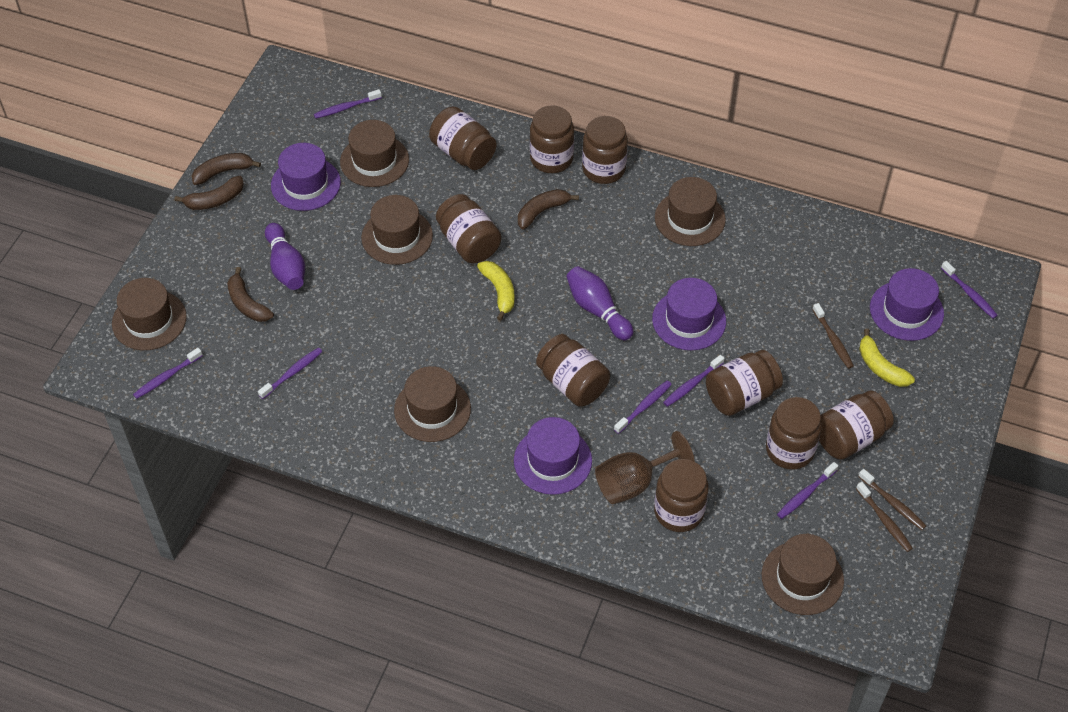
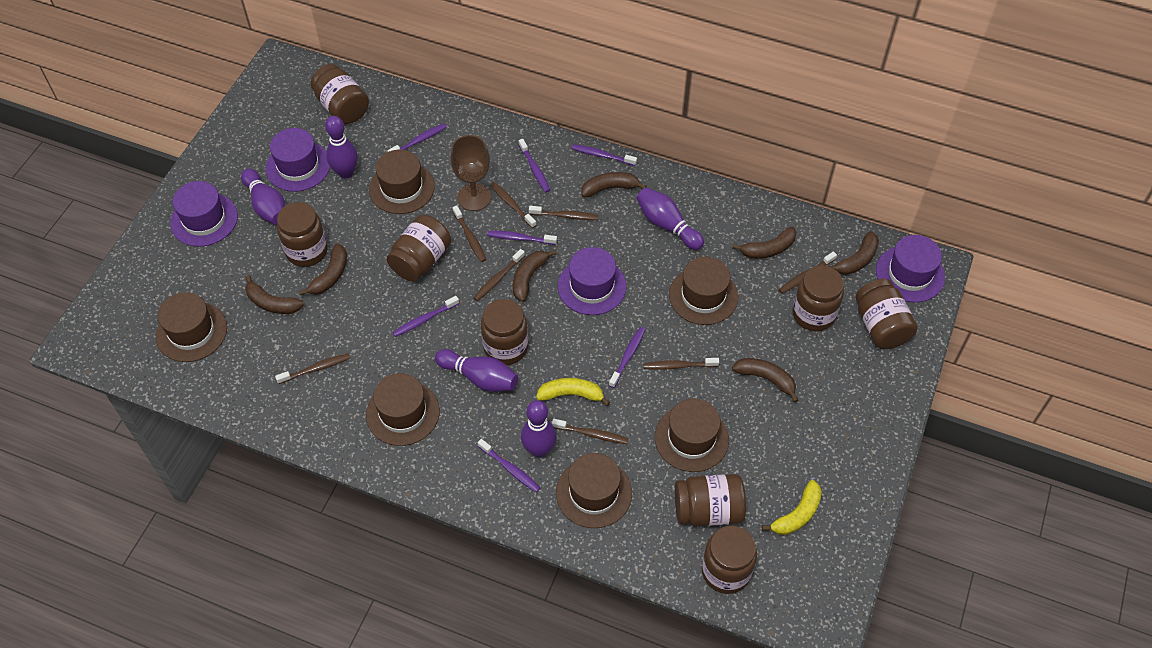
brown banana: 4 -> 7
brown jar: 9 -> 8
brown toothbrush: 3 -> 8
purple bowling pin: 2 -> 5

